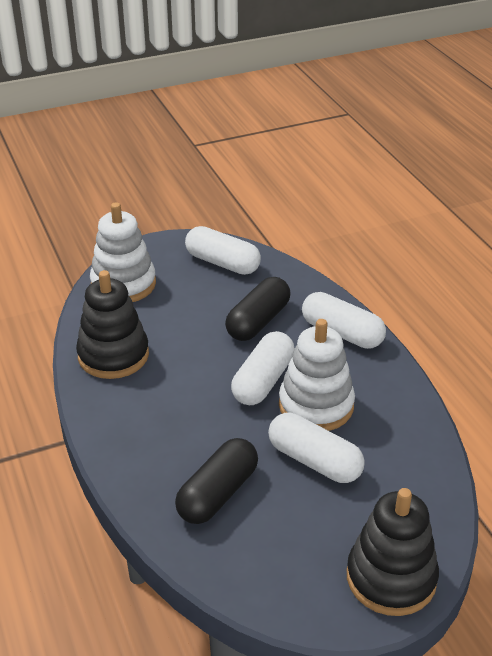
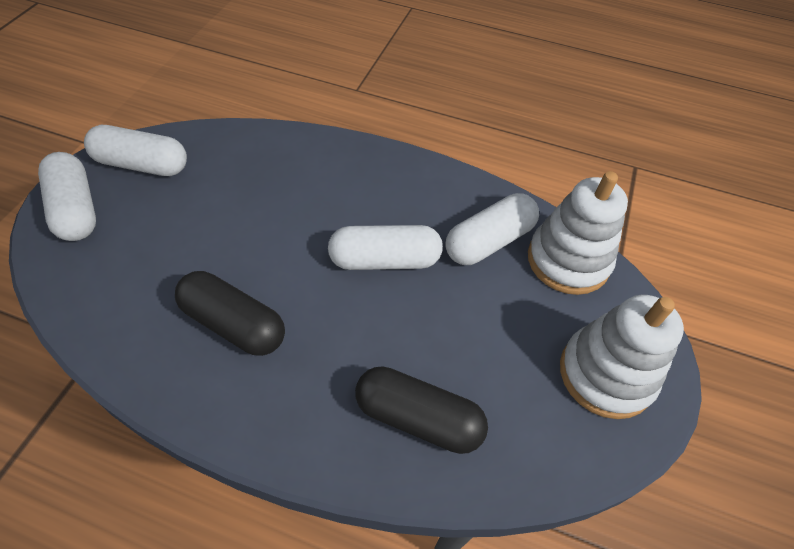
black stacking toy: 2 -> 0

